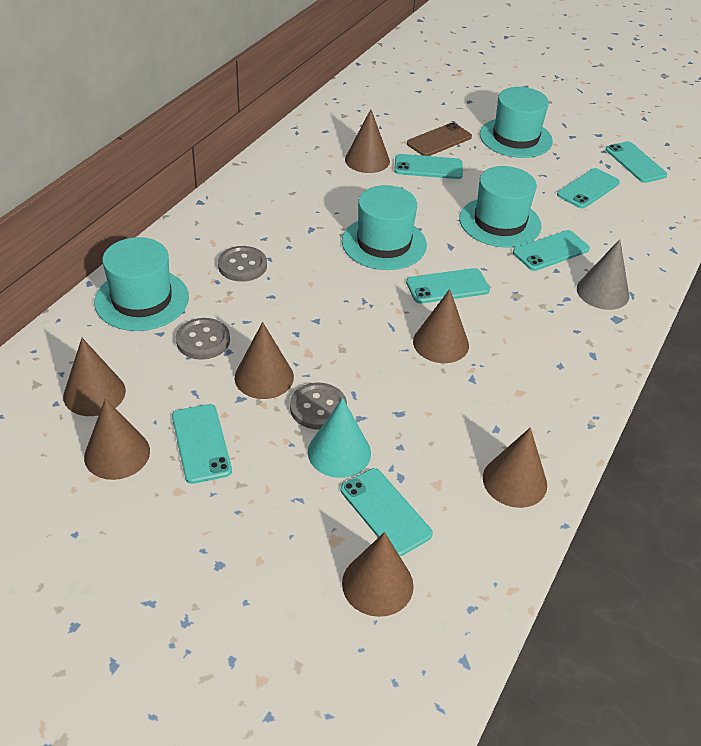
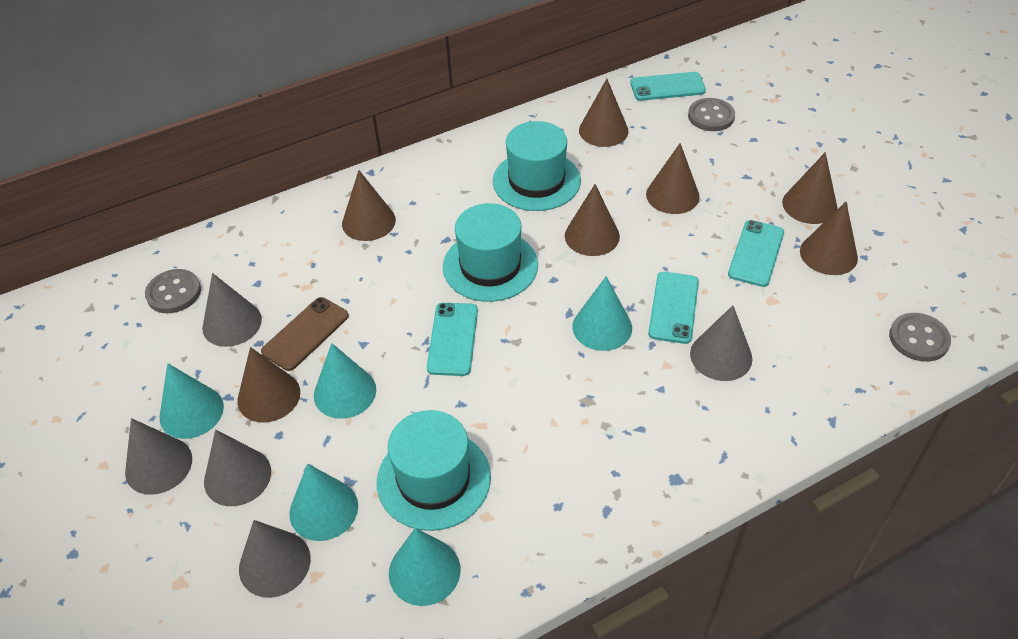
grey cone: 1 -> 5
turquoise cone: 1 -> 5
turquoise hat: 4 -> 3
turquoise phone: 7 -> 4

